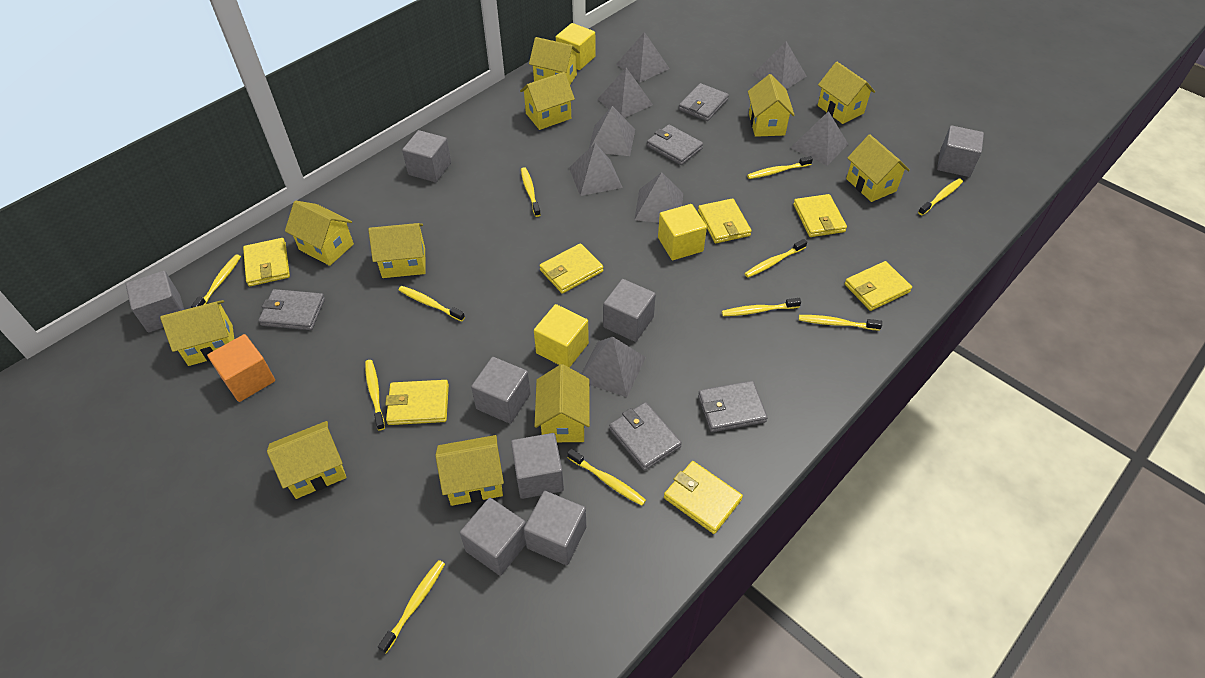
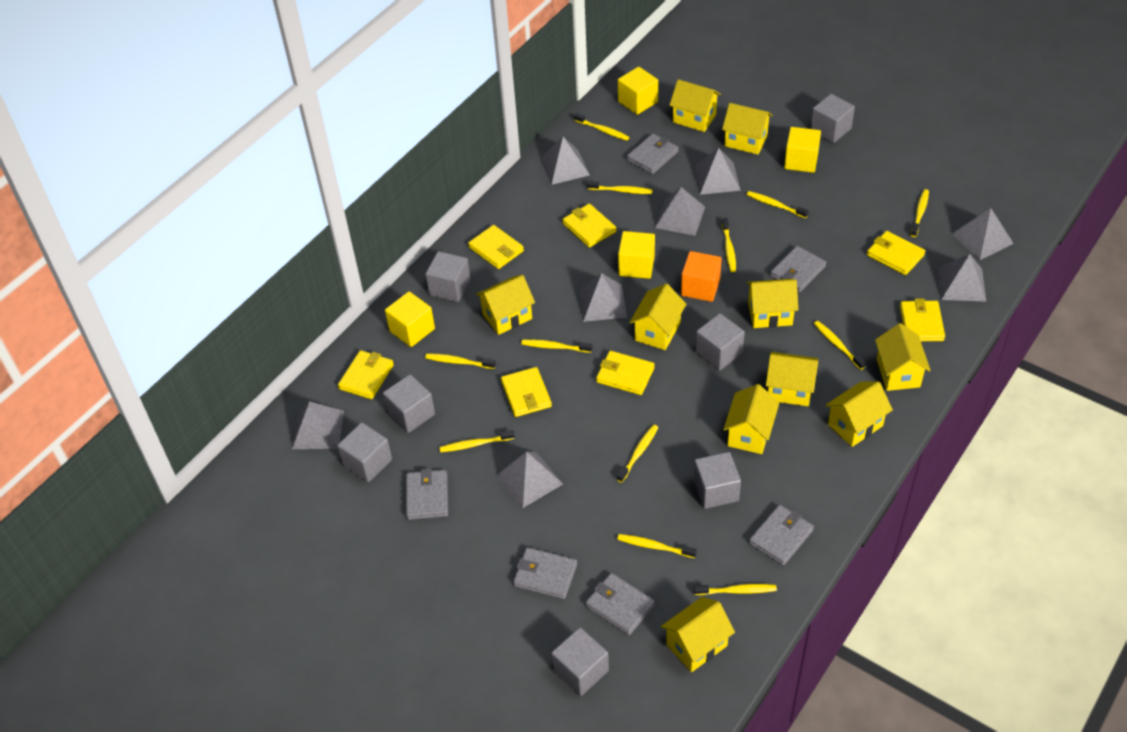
grey cube: 8 -> 7
grey wallet: 5 -> 6
yellow cube: 3 -> 4
yellow house: 11 -> 10
yellow toothbrush: 11 -> 12

